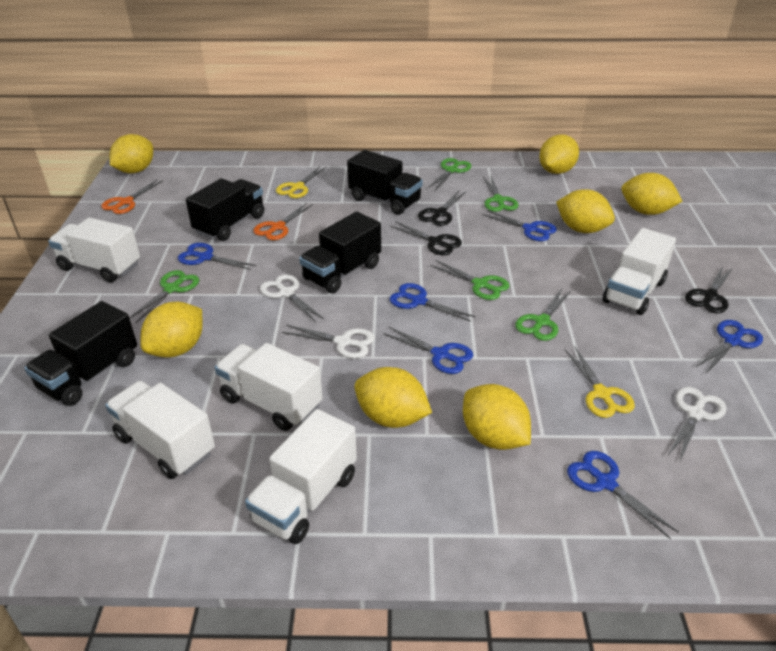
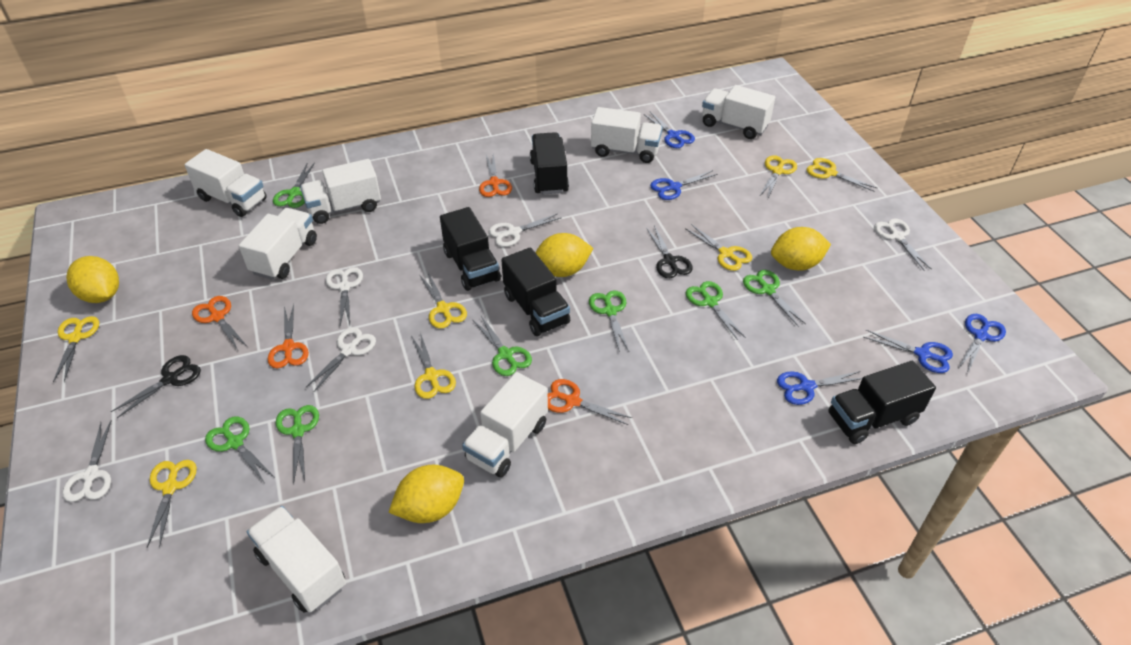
black scissors: 3 -> 2
blue scissors: 6 -> 5
green scissors: 5 -> 7
orange scissors: 2 -> 4
white scissors: 3 -> 5
white truck: 5 -> 7
yellow lemon: 7 -> 4
yellow scissors: 2 -> 7

